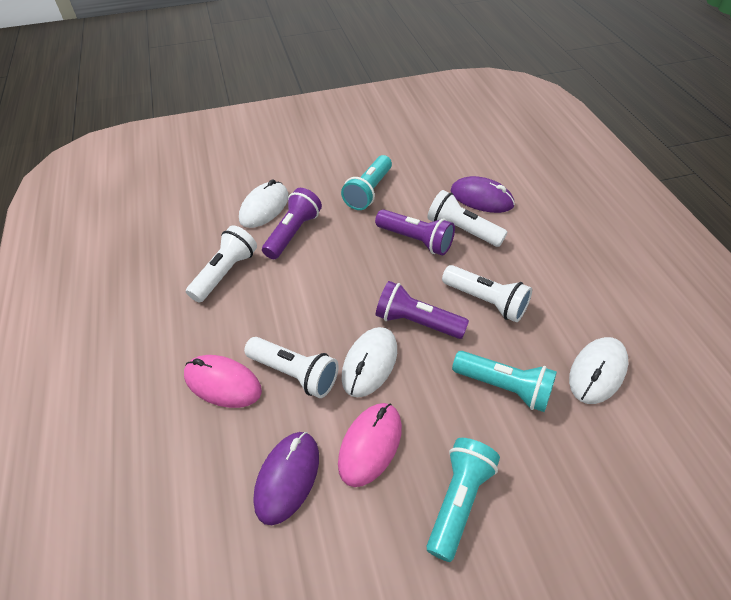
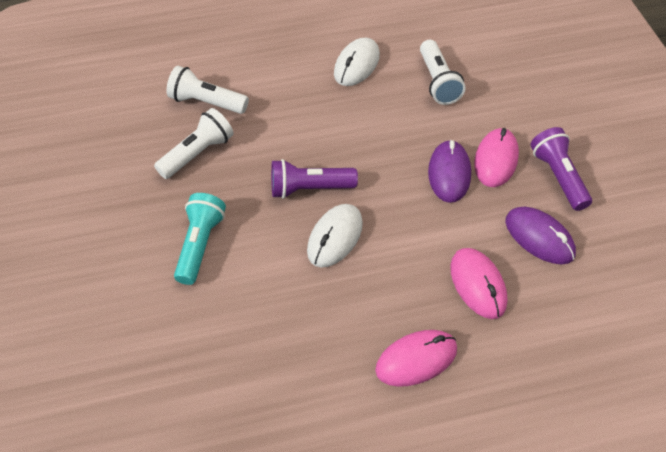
pink mouse: 2 -> 3
purple flashlight: 3 -> 2
turquoise flashlight: 3 -> 1
white flashlight: 4 -> 3
white mouse: 3 -> 2

